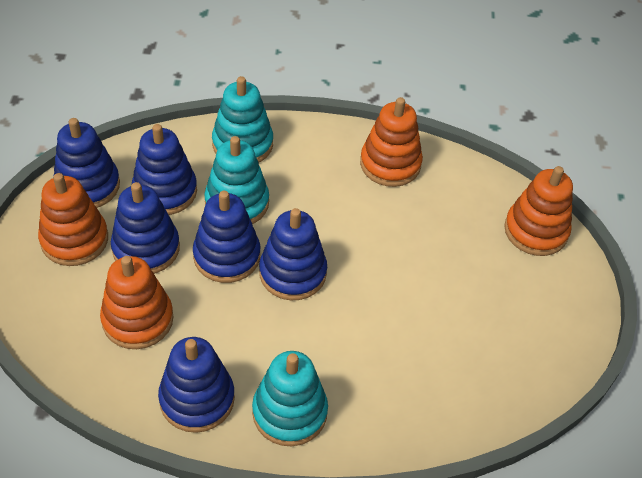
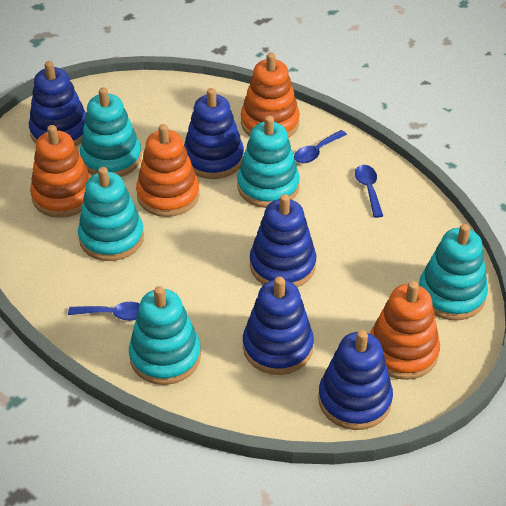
blue spoon: 0 -> 3
blue stacking toy: 6 -> 5
turquoise stacking toy: 3 -> 5

